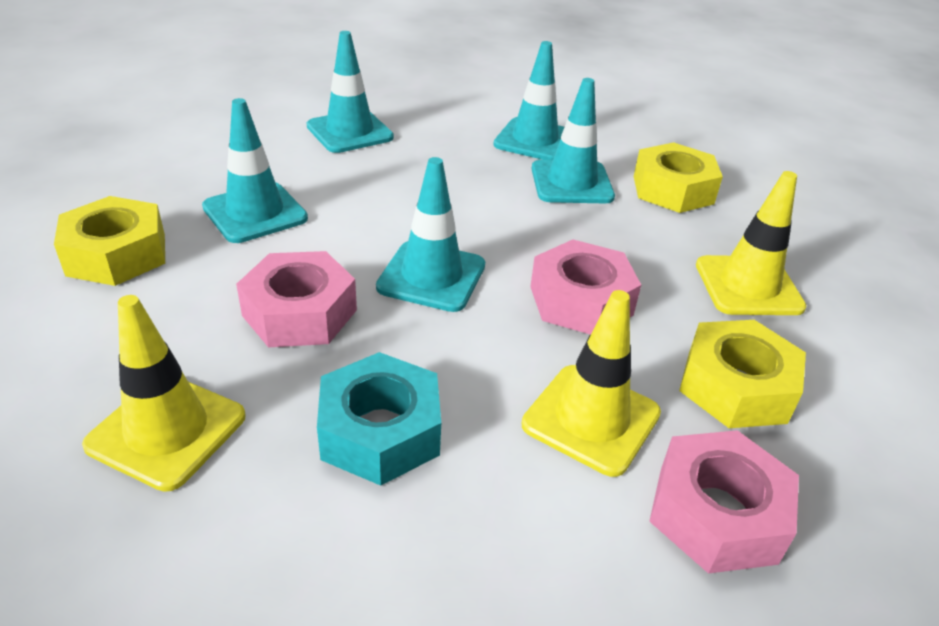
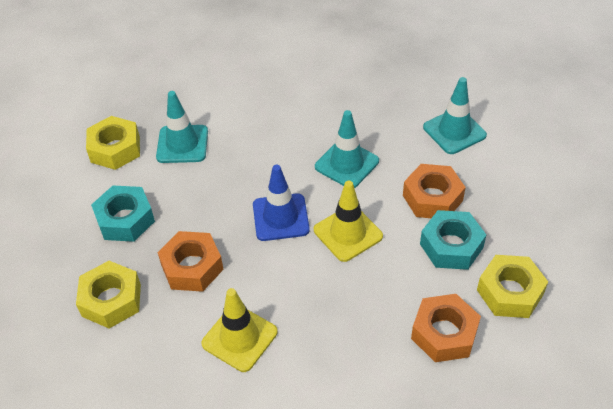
blue traffic cone: 0 -> 1
orange nut: 0 -> 3
pink nut: 3 -> 0
turquoise nut: 1 -> 2
turquoise traffic cone: 5 -> 3
yellow traffic cone: 3 -> 2

